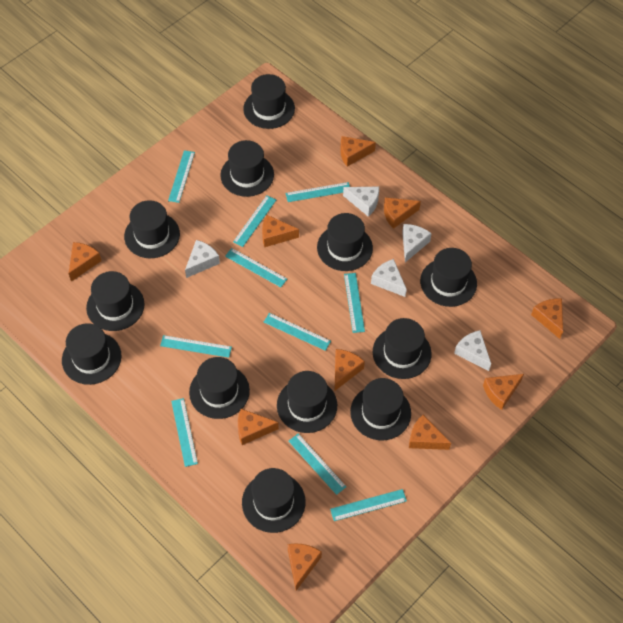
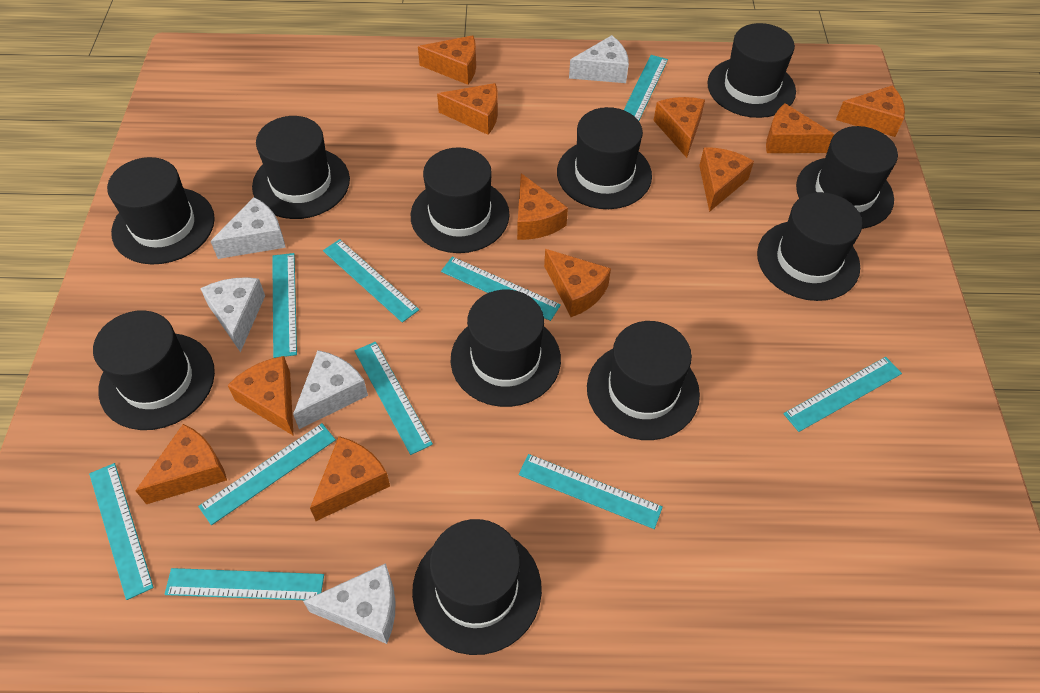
black hat: 12 -> 11
orange cheese: 10 -> 11

